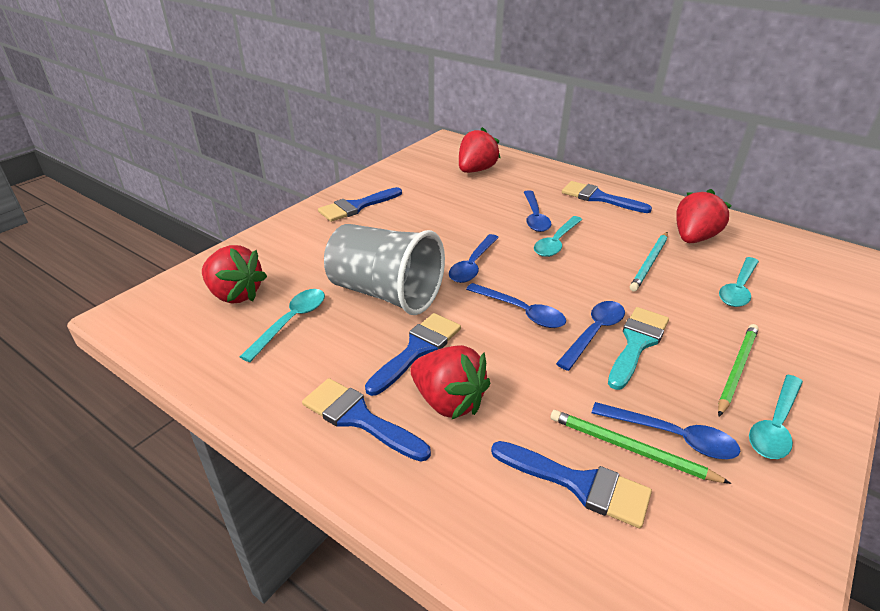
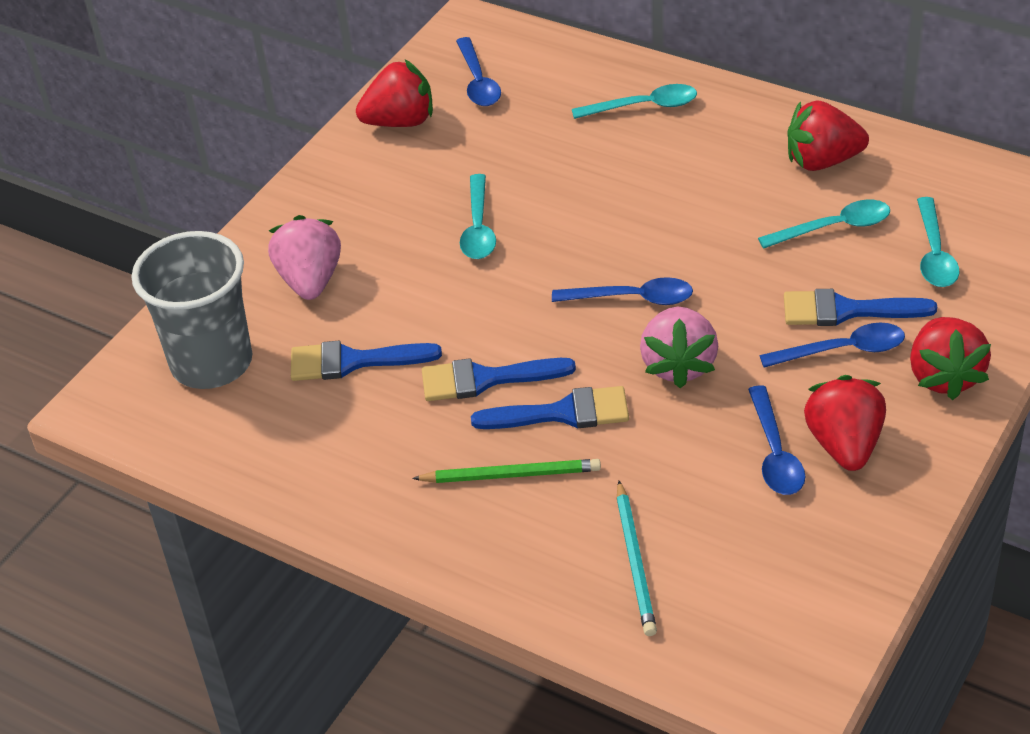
blue brush: 5 -> 4
blue spoon: 5 -> 4
green pencil: 2 -> 1
pink strawberry: 0 -> 2
turquoise brush: 1 -> 0

